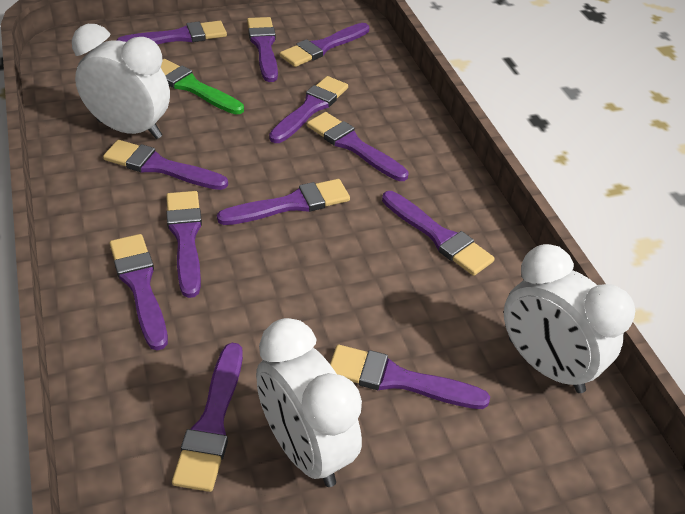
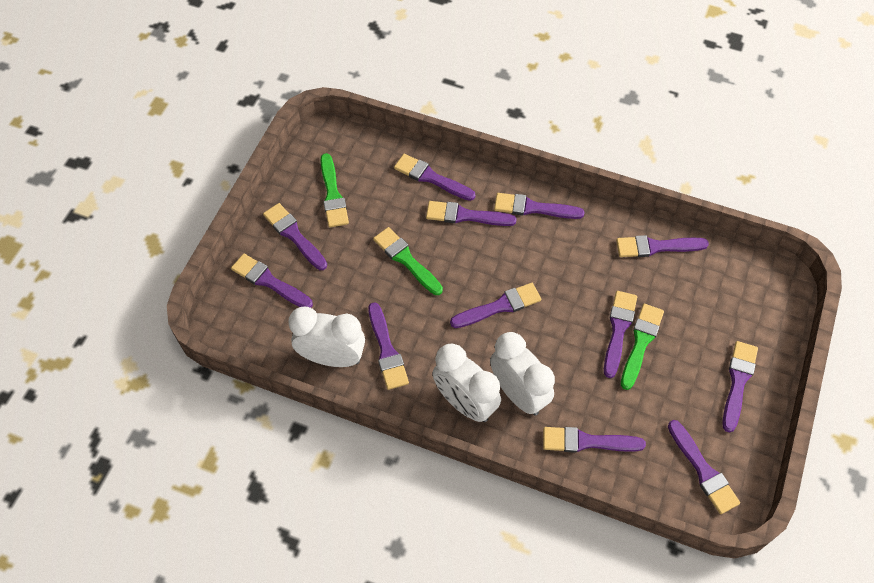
green brush: 1 -> 3

